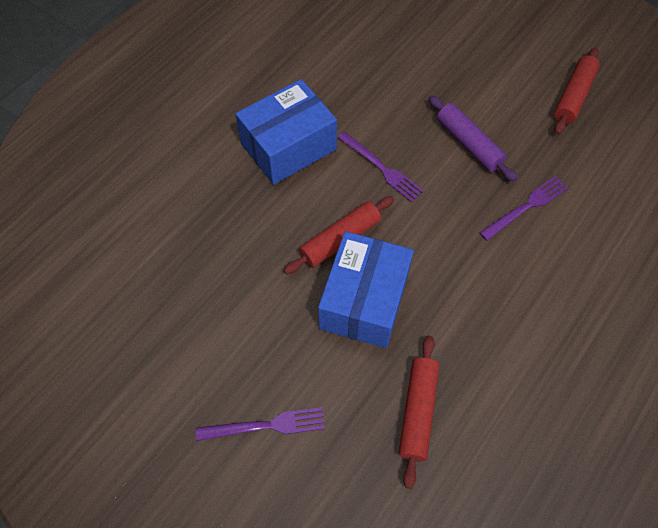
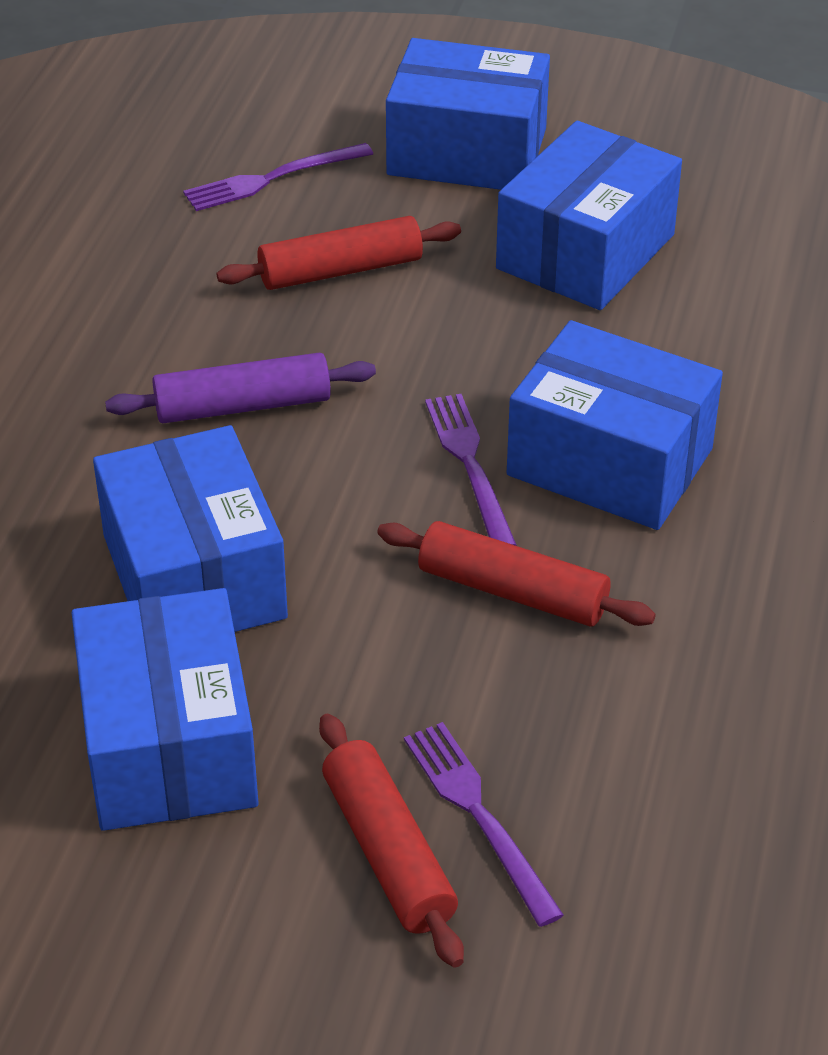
blue box: 2 -> 5

